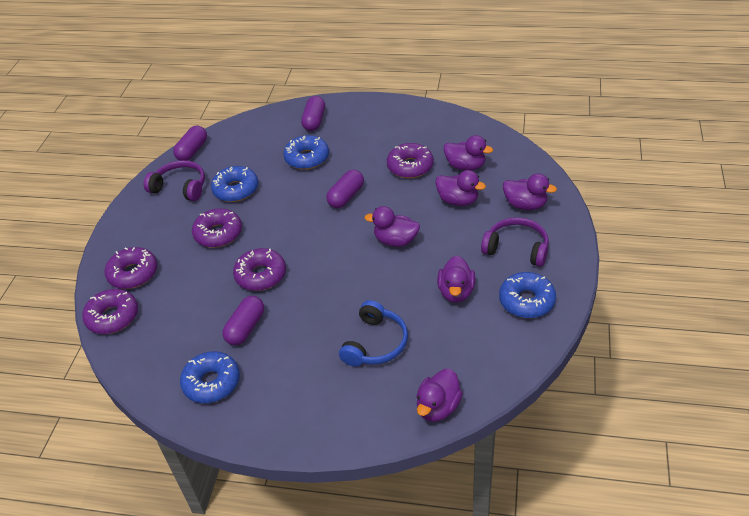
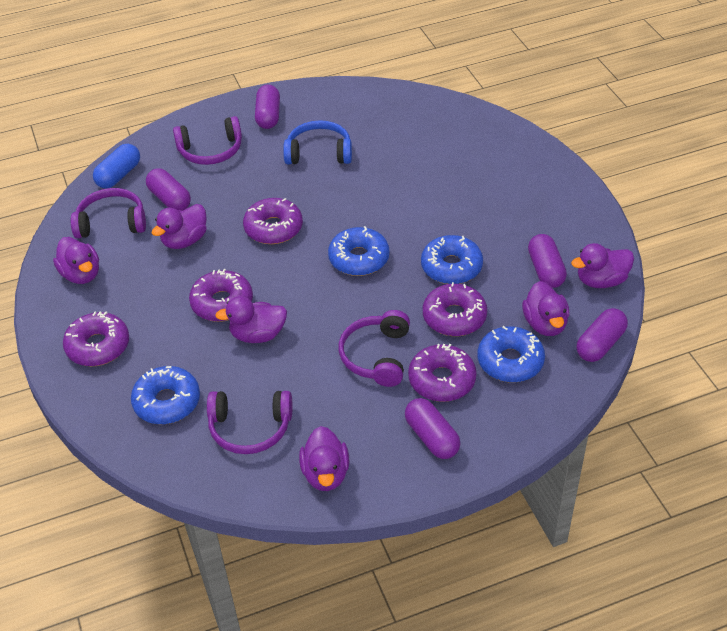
blue capsule: 0 -> 1
purple capsule: 4 -> 5
purple headphones: 2 -> 4

